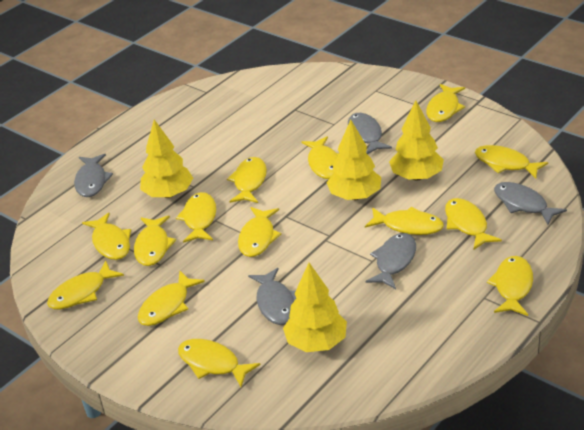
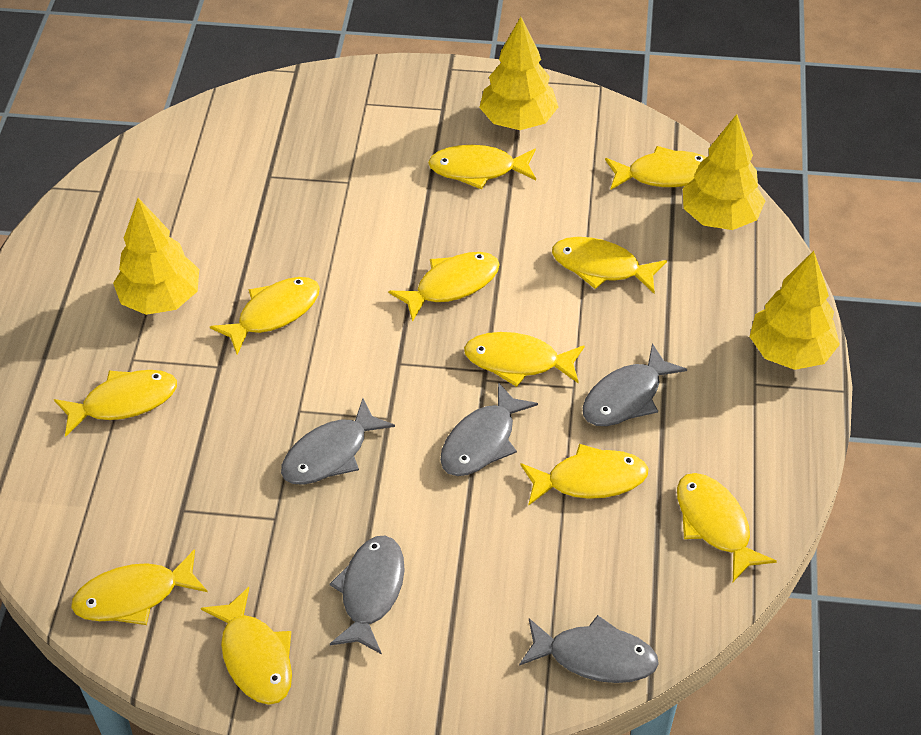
yellow fish: 14 -> 11

